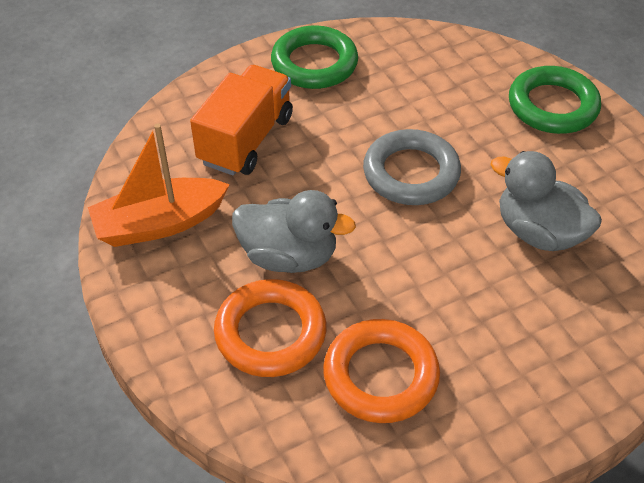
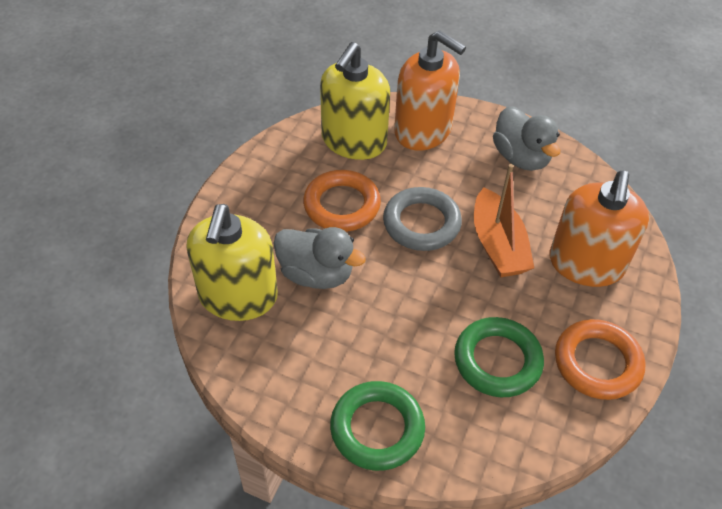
orange soap dispenser: 0 -> 2
orange truck: 1 -> 0
yellow soap dispenser: 0 -> 2

